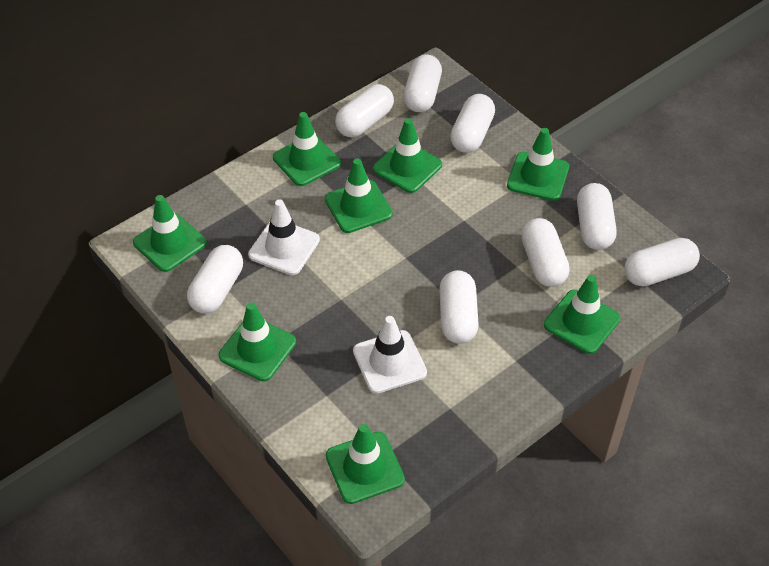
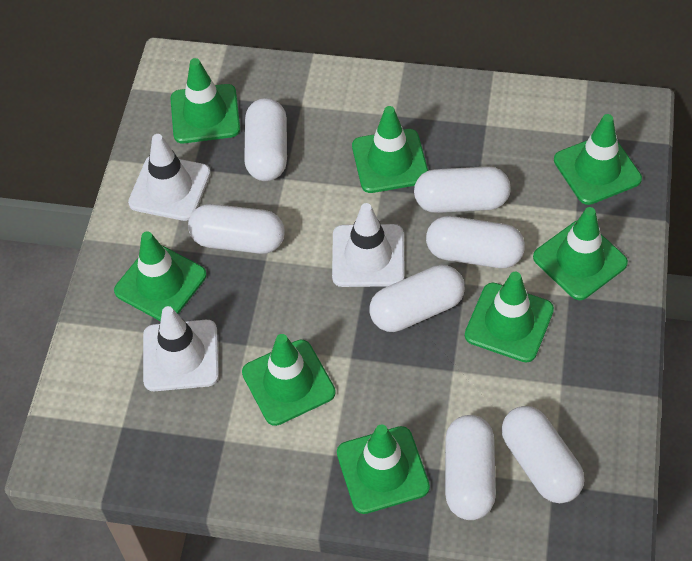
white capsule: 8 -> 7
white traffic cone: 2 -> 3

